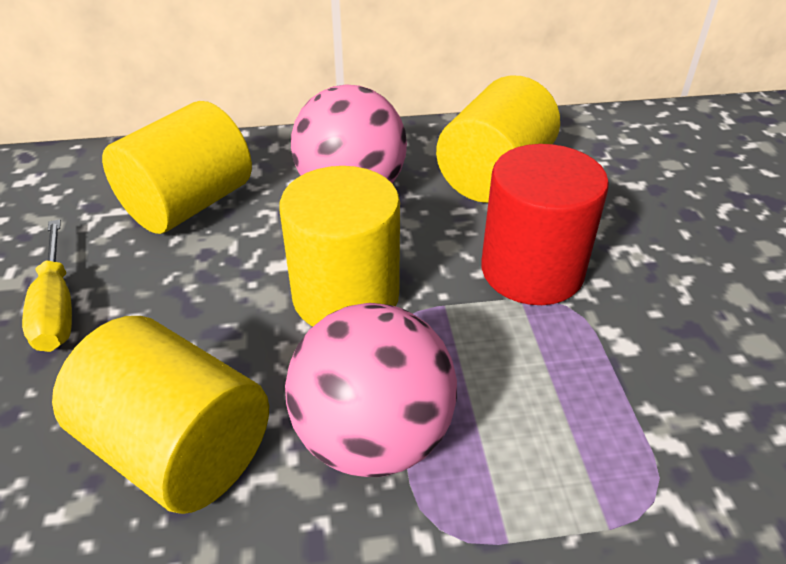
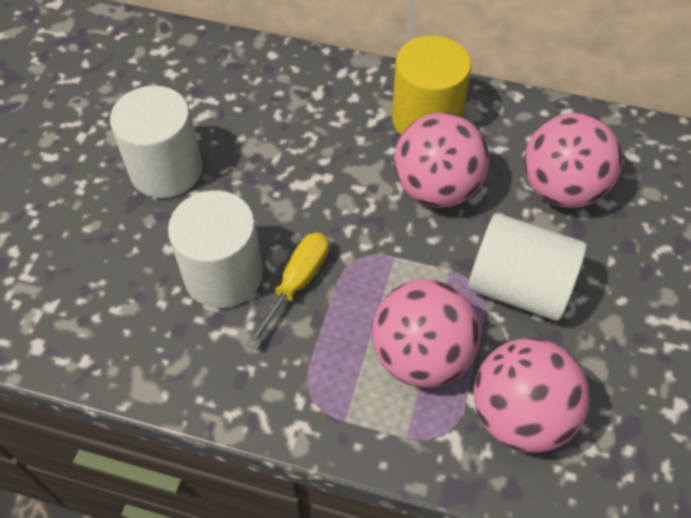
pink ball: 2 -> 4
red cylinder: 1 -> 0
white cylinder: 0 -> 3
yellow cylinder: 4 -> 1

